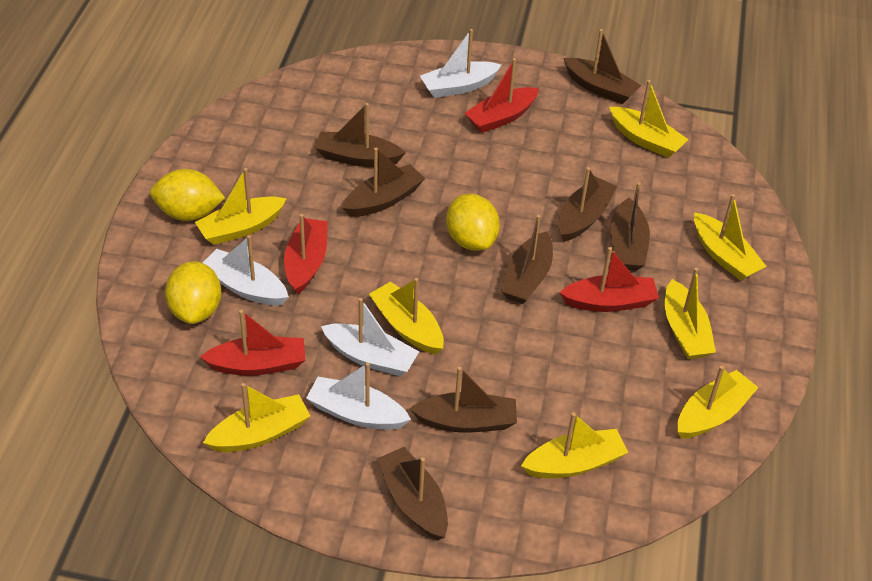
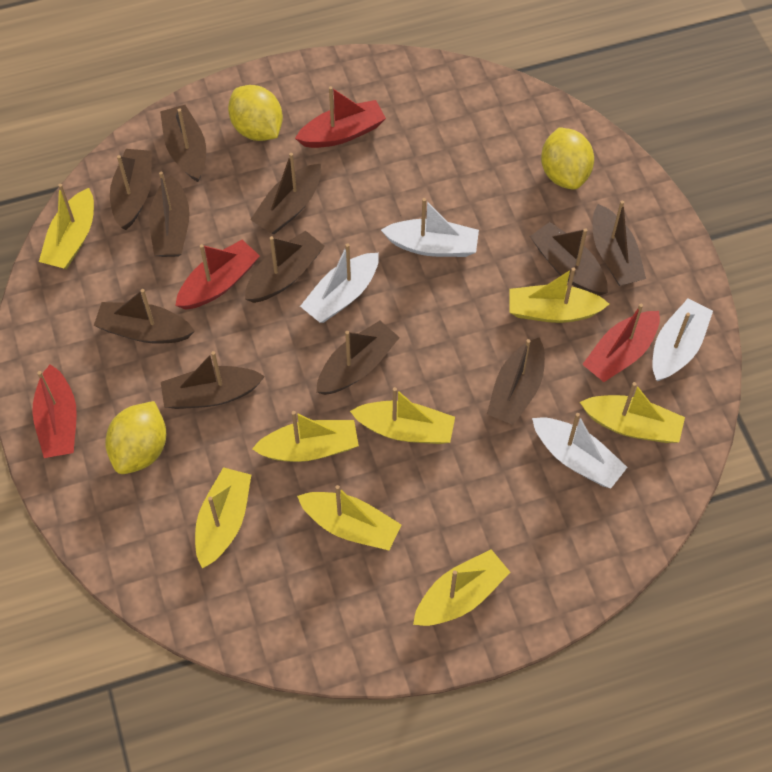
brown boat: 8 -> 11

